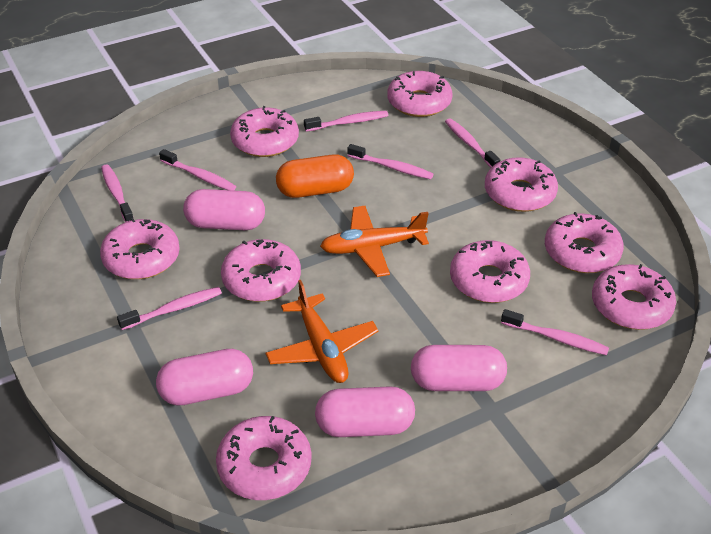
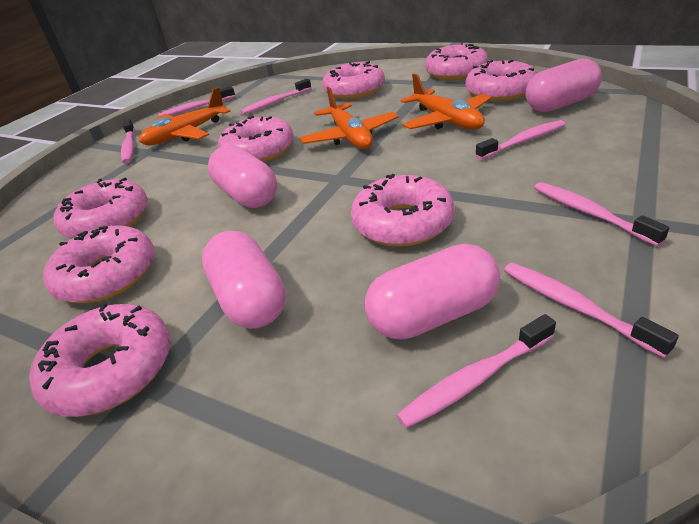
orange capsule: 1 -> 0
orange plane: 2 -> 3
pink donut: 9 -> 8

